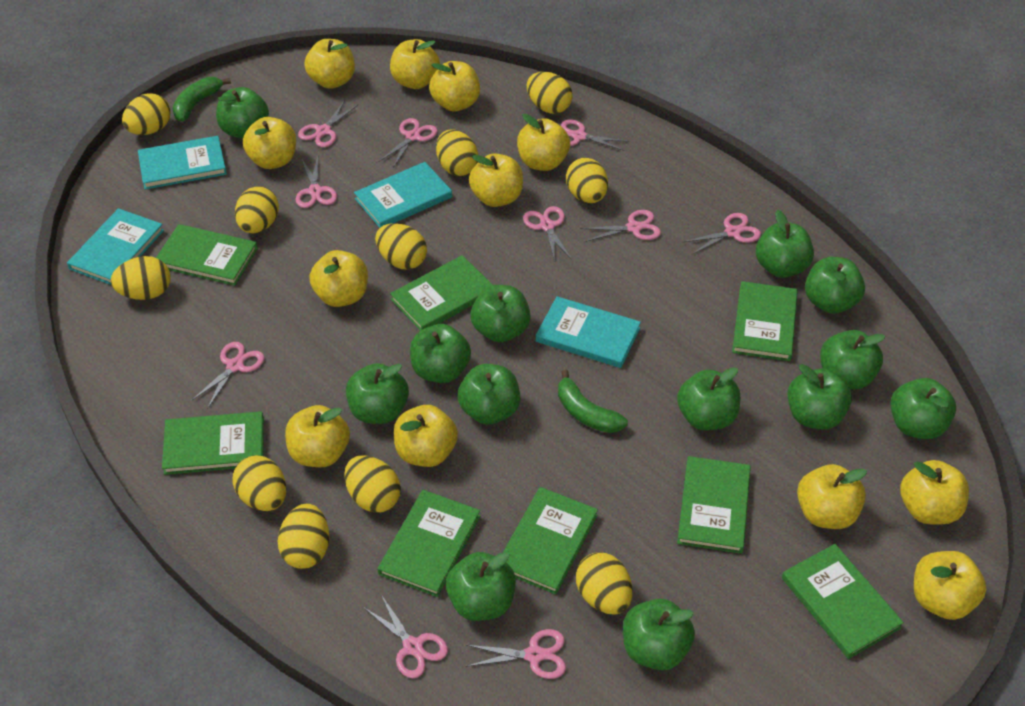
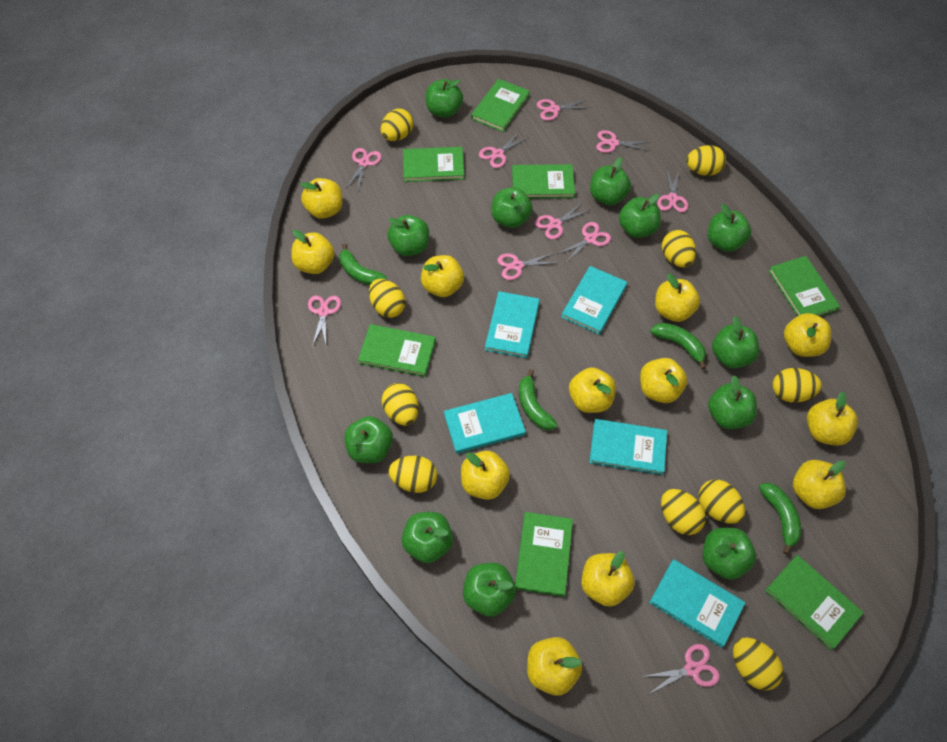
green apple: 13 -> 12
green banana: 2 -> 4
green book: 8 -> 7
turquoise book: 4 -> 5
yellow egg: 11 -> 10

